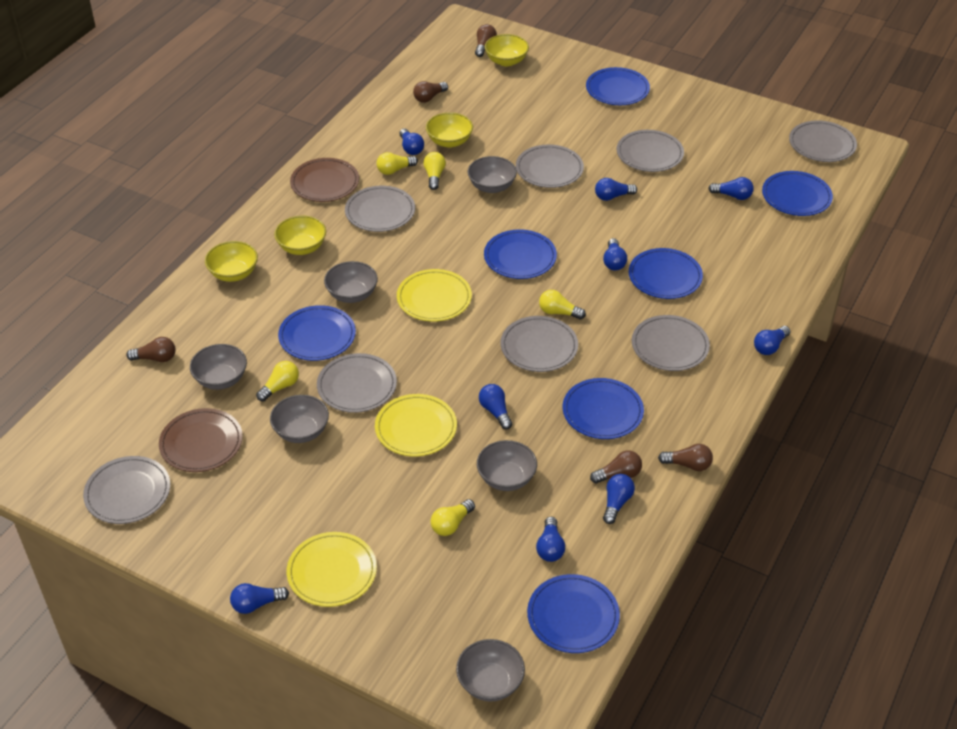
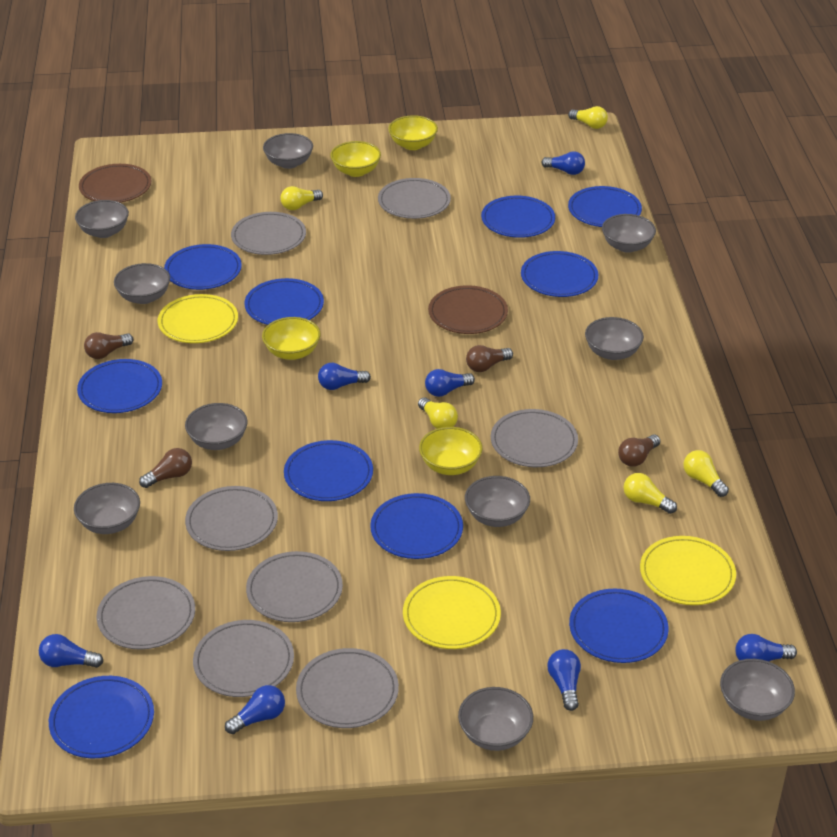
blue light bulb: 9 -> 7
blue plate: 7 -> 10
brown light bulb: 5 -> 4
grey bowl: 6 -> 10

